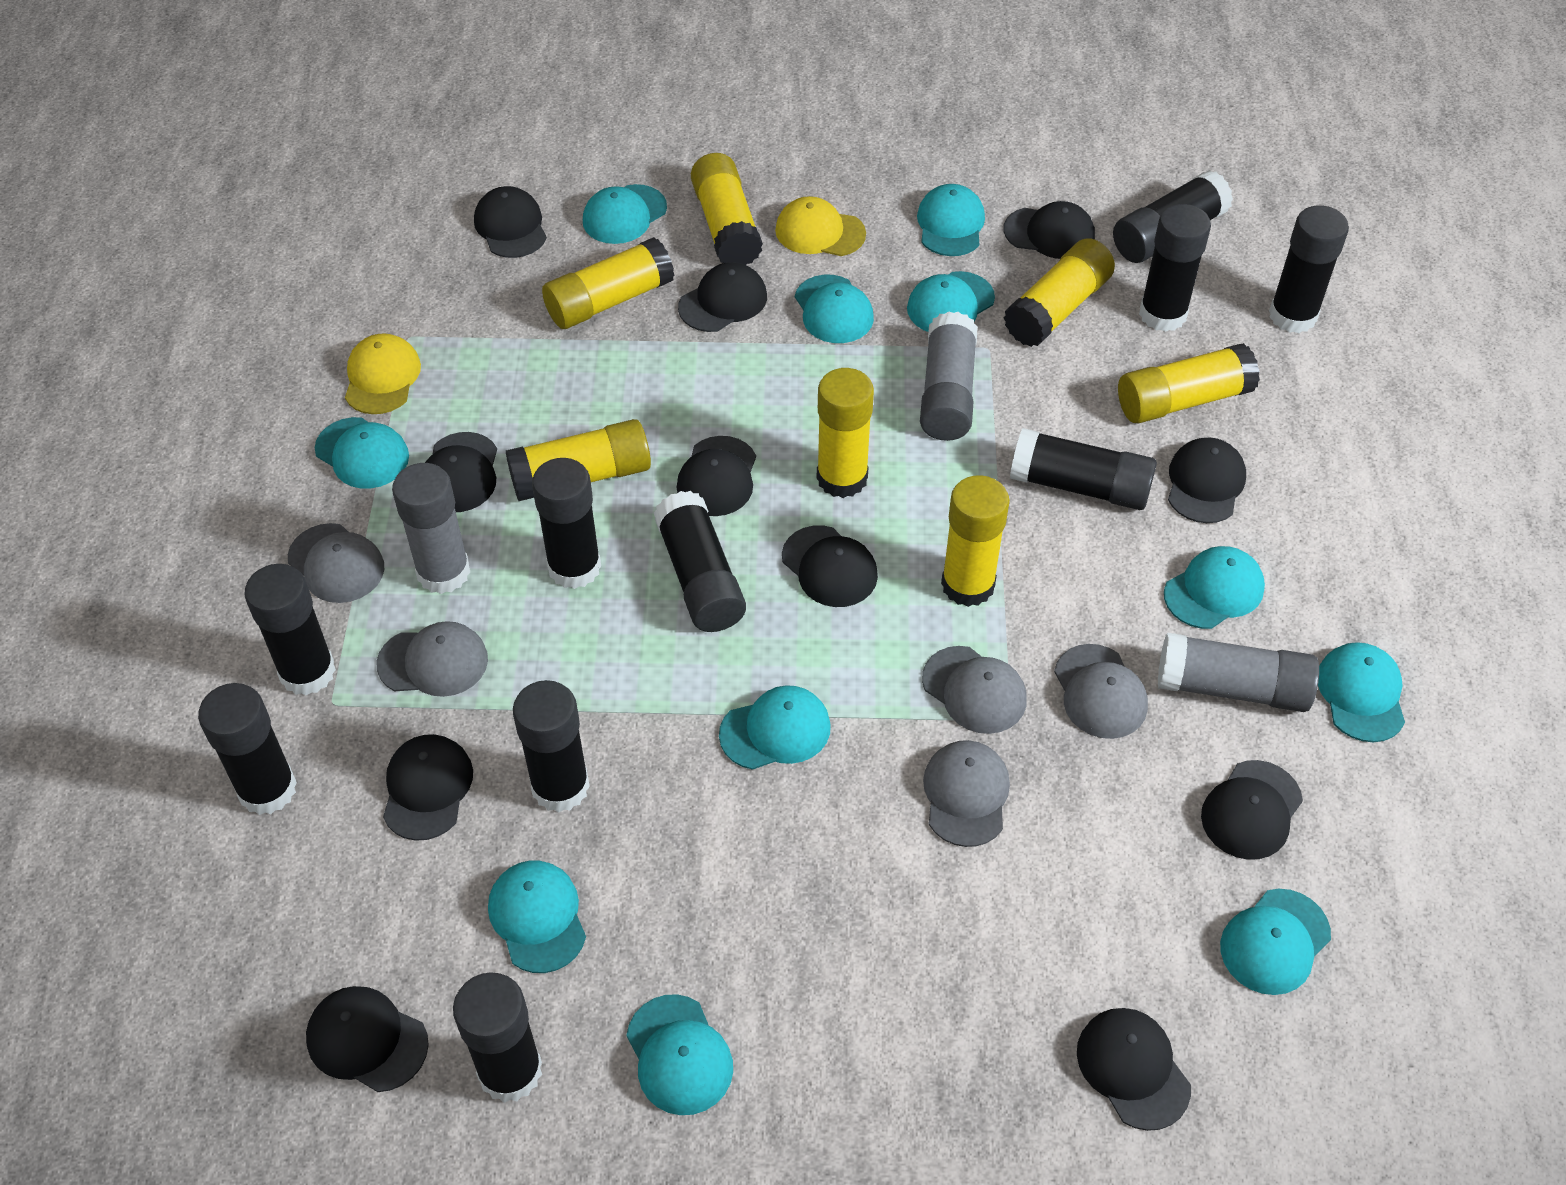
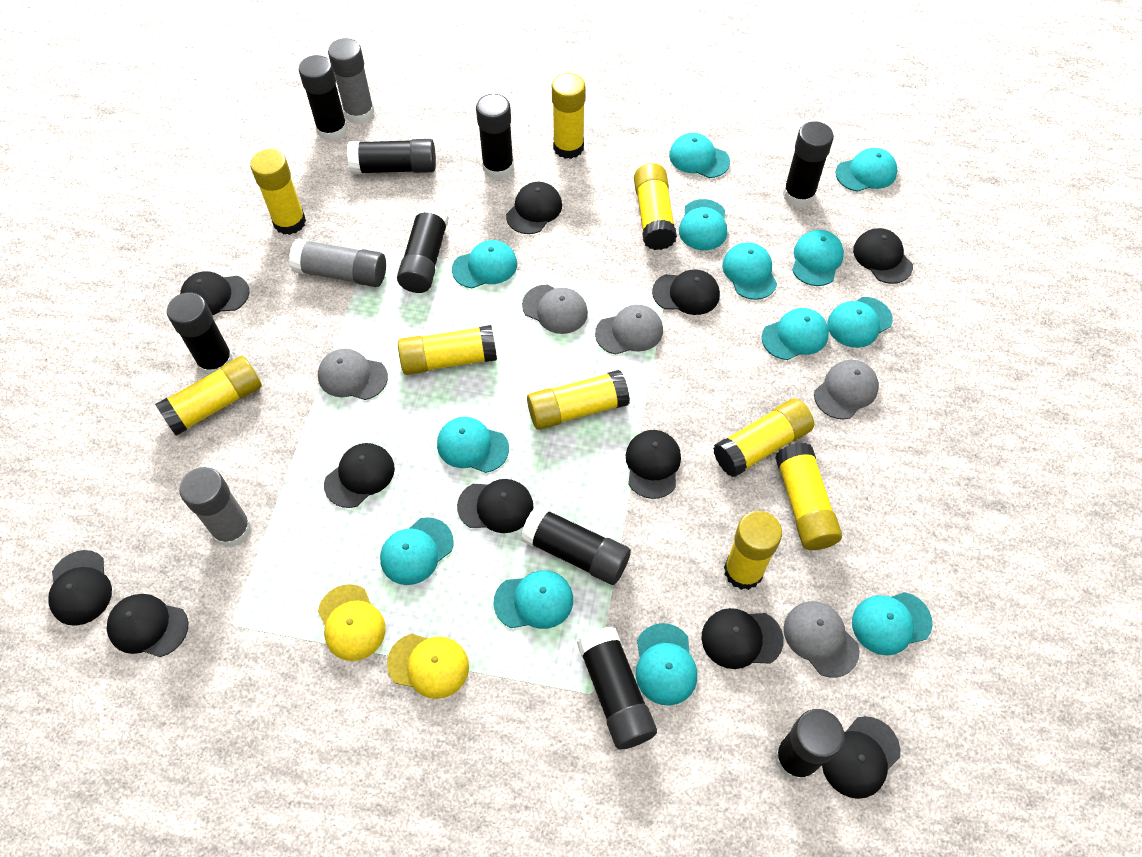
black glue stick: 10 -> 9
turquoise cap: 11 -> 13
yellow glue stick: 7 -> 9

